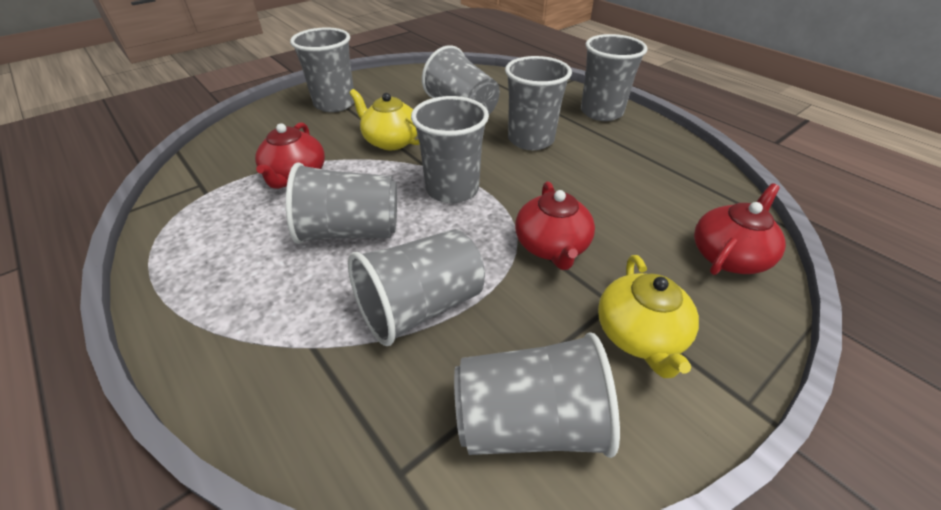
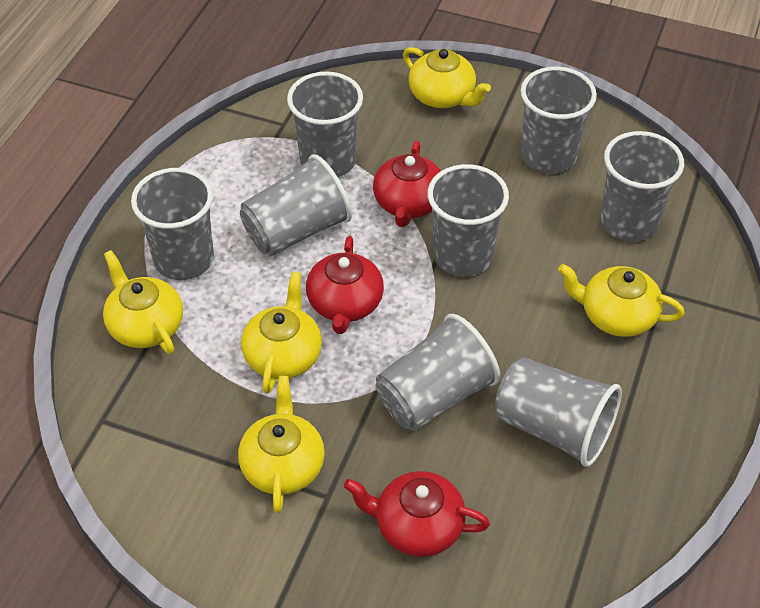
yellow teapot: 2 -> 5

